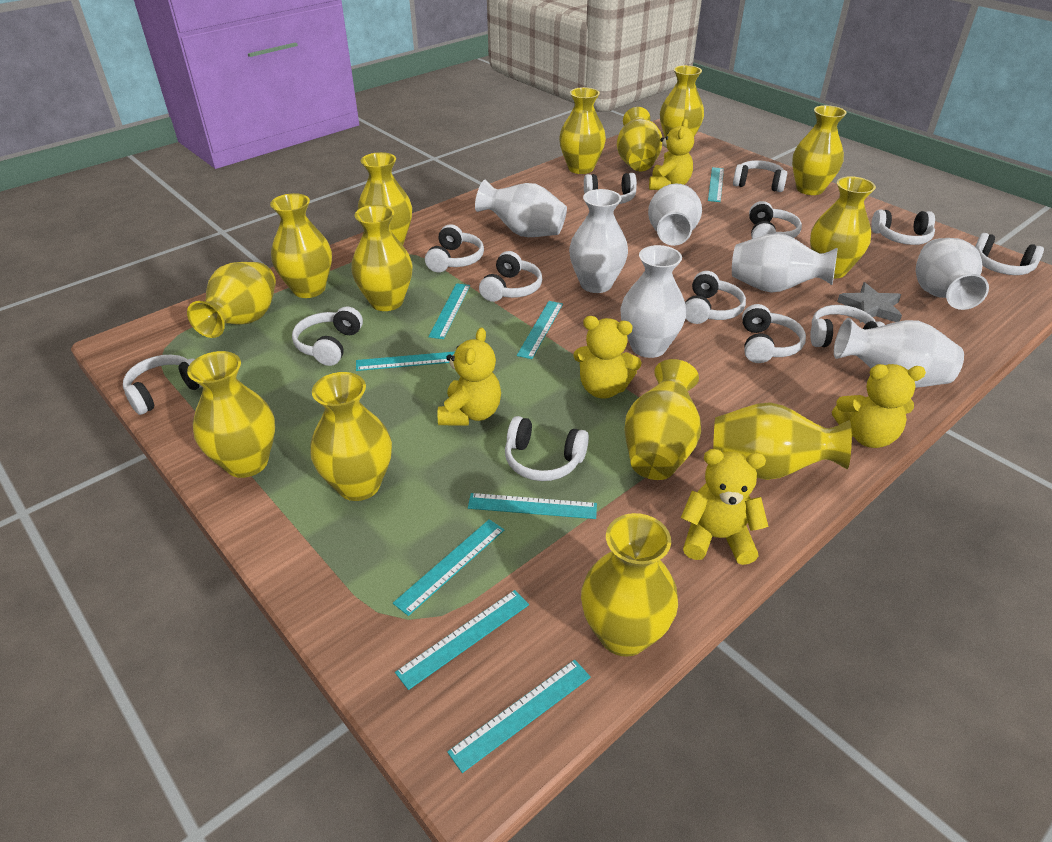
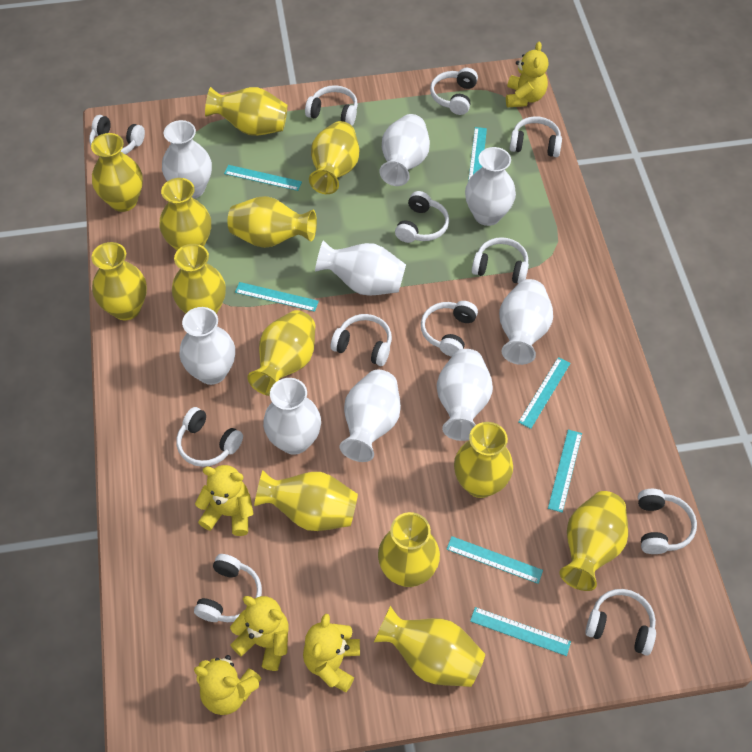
grey star: 1 -> 0
turquoise ruler: 8 -> 7
white headphones: 13 -> 12
white vase: 7 -> 9
yellow vase: 14 -> 13

